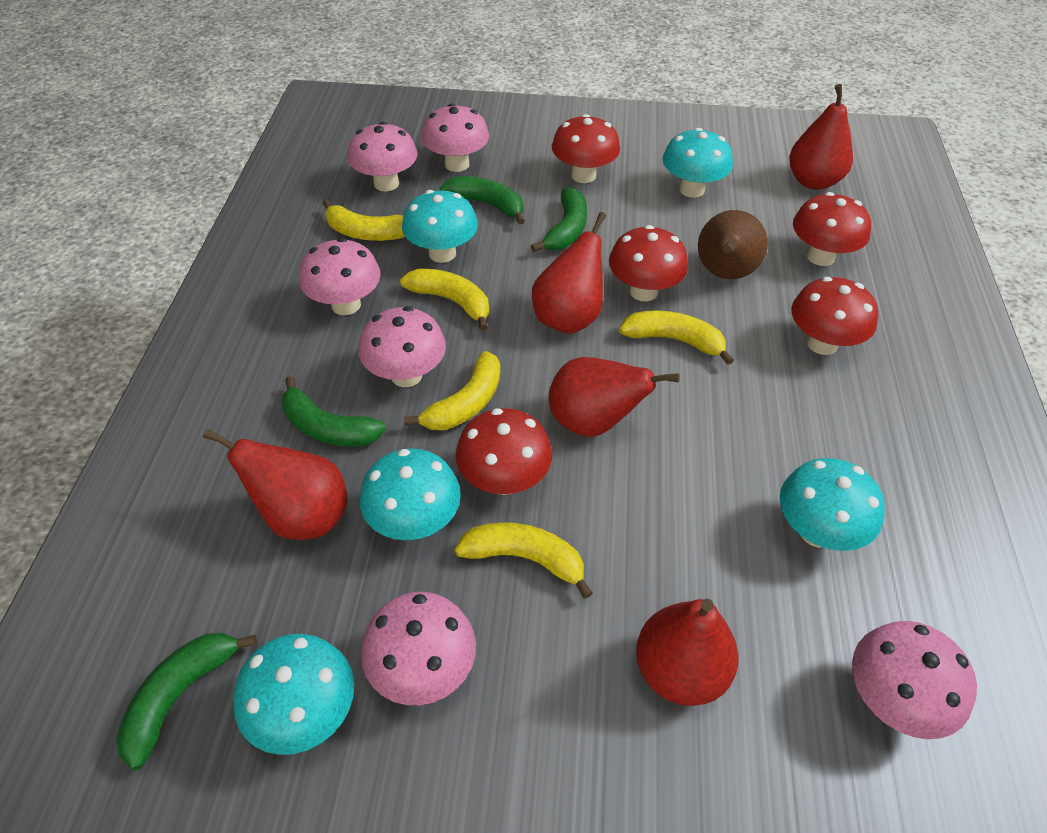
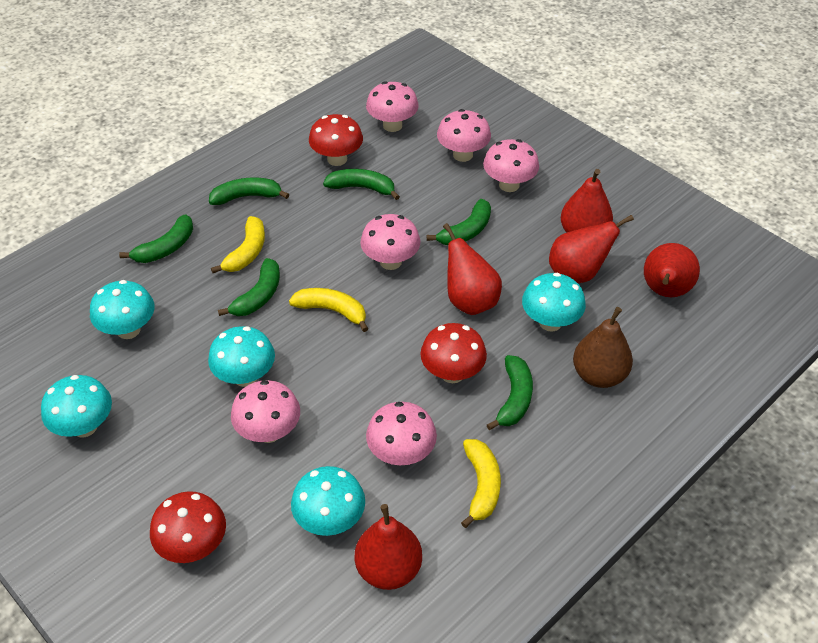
green banana: 4 -> 6
red mushroom: 5 -> 3
yellow banana: 5 -> 3

